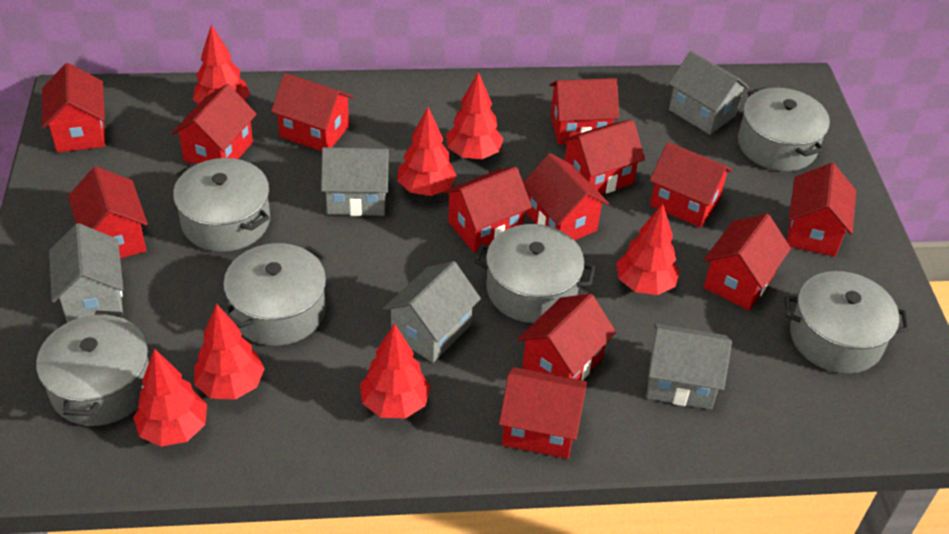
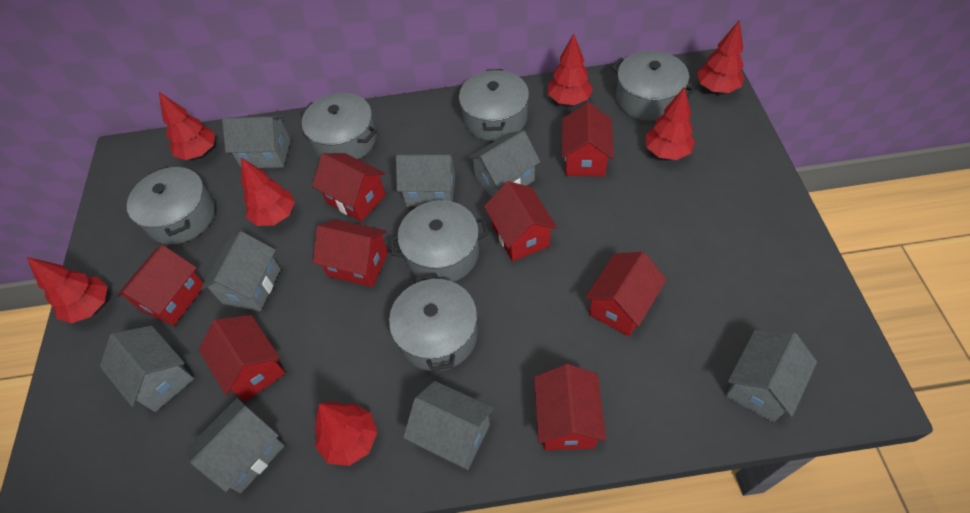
grey house: 5 -> 8
red house: 13 -> 8

